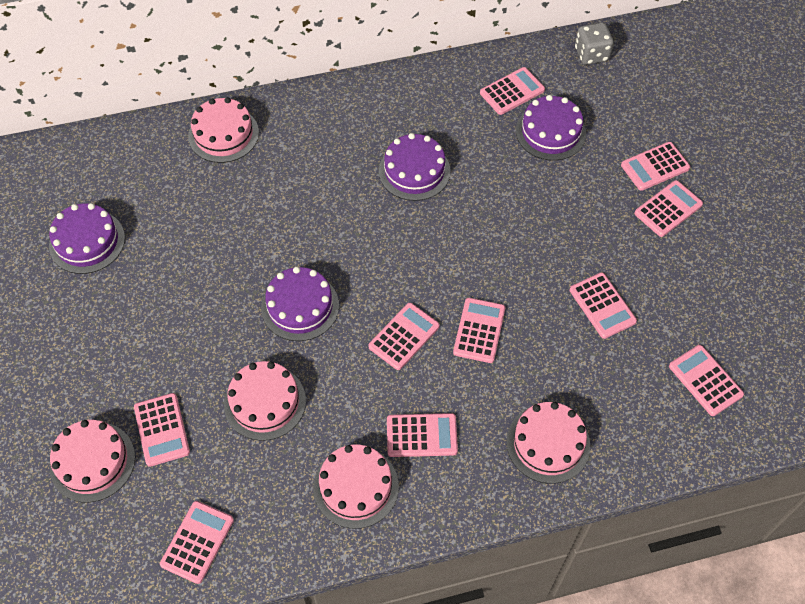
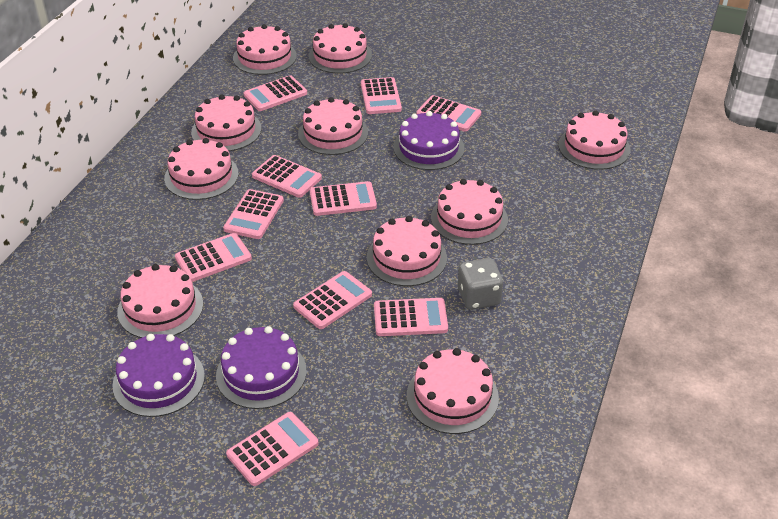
pink cake: 5 -> 10
purple cake: 4 -> 3

